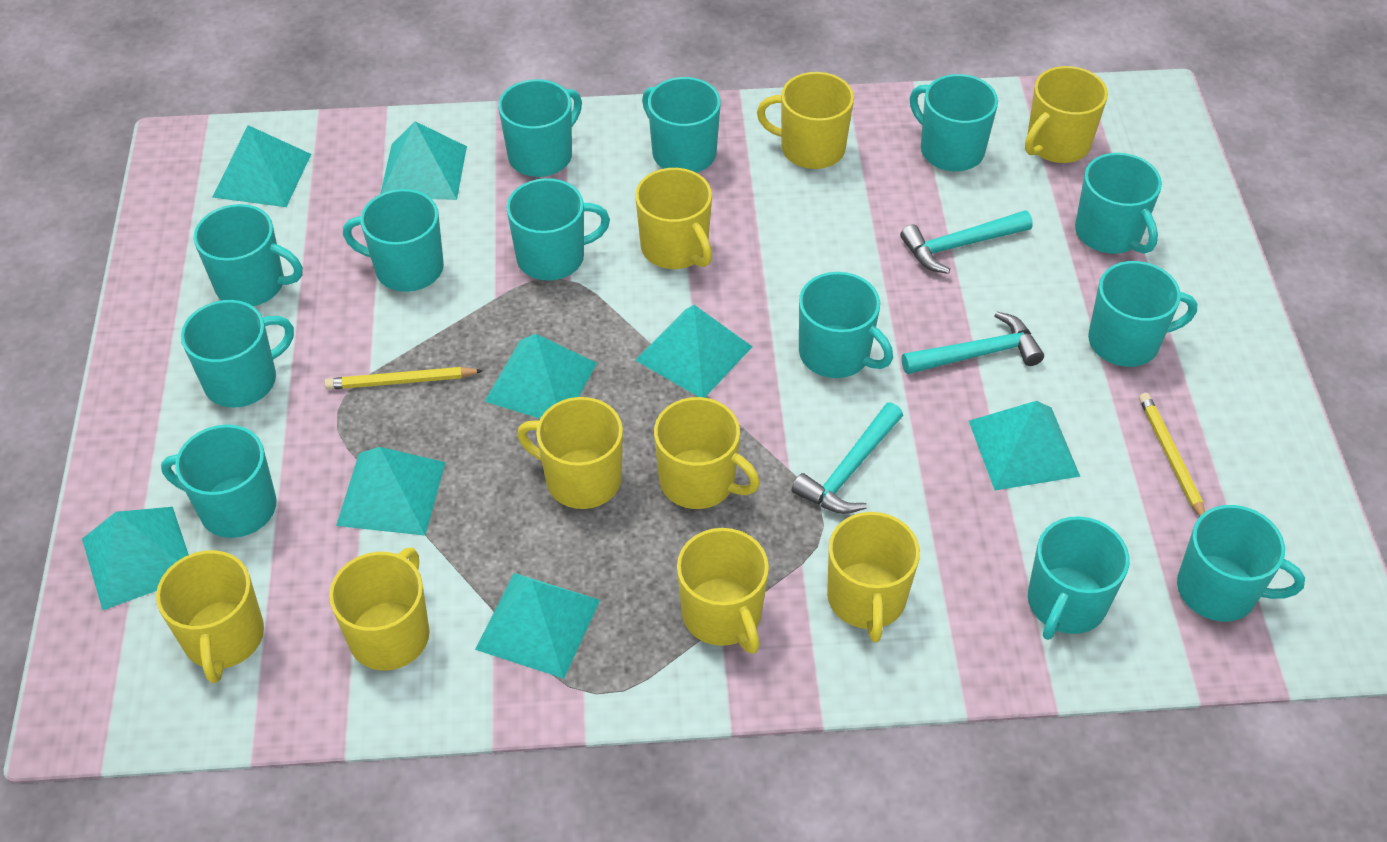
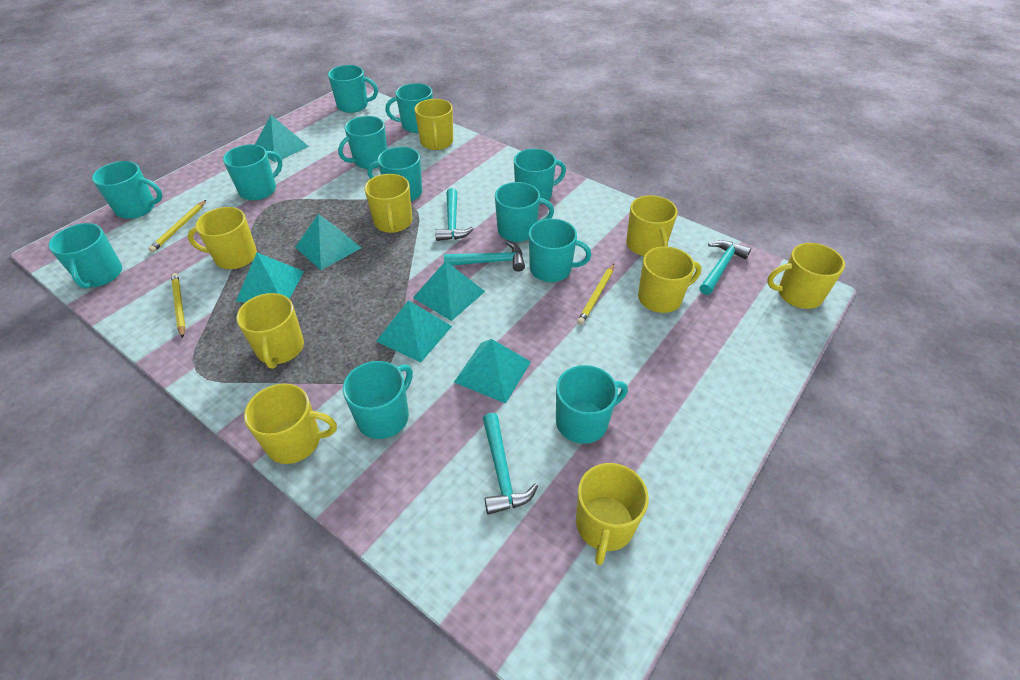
turquoise hammer: 3 -> 4
turquoise mug: 13 -> 12
turquoise pyramid: 8 -> 6
yellow pencil: 2 -> 3

